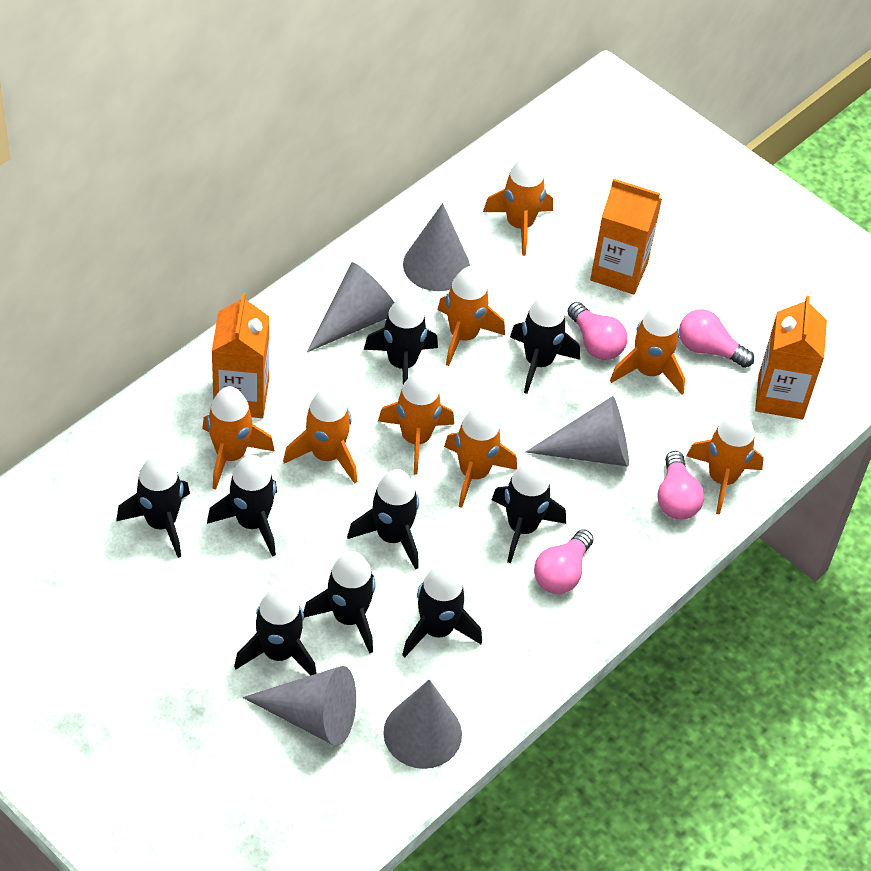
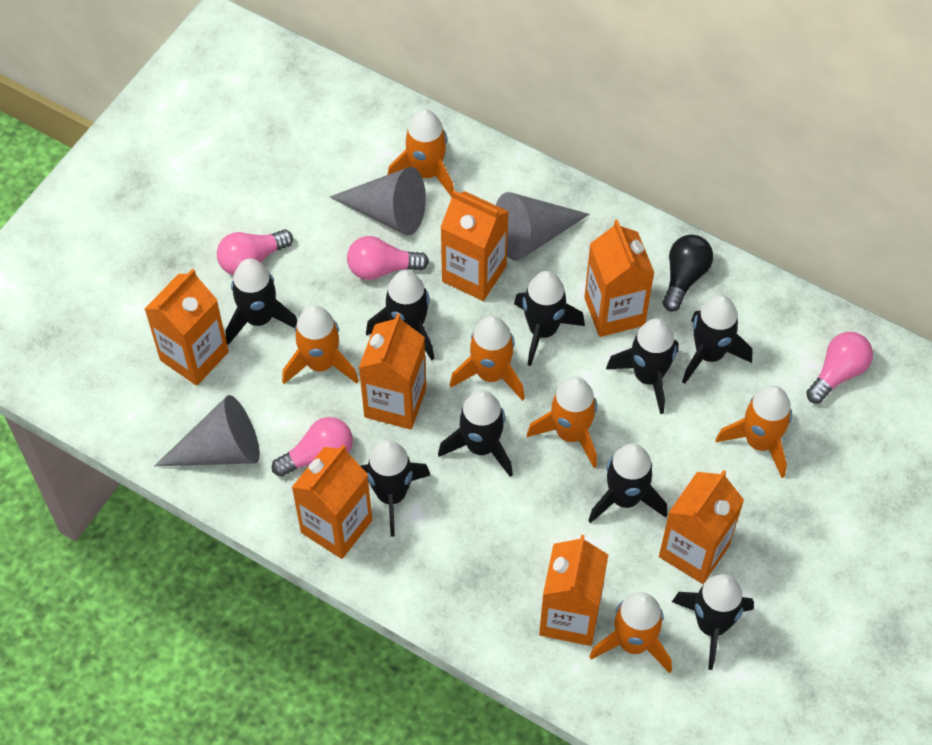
black light bulb: 0 -> 1
grey cone: 5 -> 3
orange carton: 3 -> 7
orange rocket: 8 -> 6

